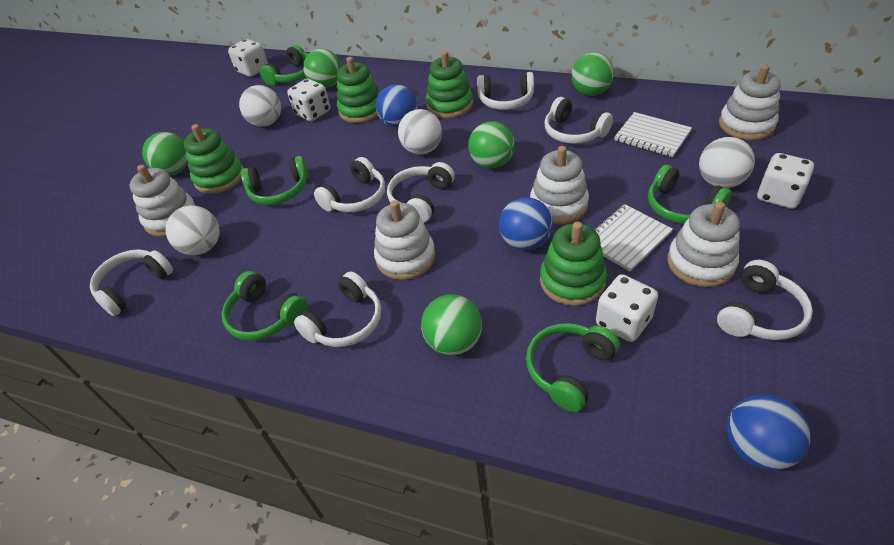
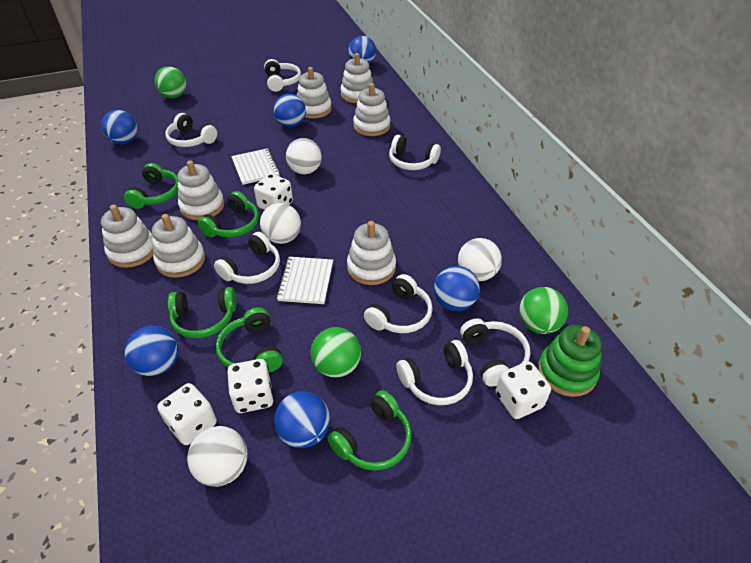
blue ball: 3 -> 6
green ball: 5 -> 3
green stacking toy: 4 -> 1
white stacking toy: 5 -> 7

